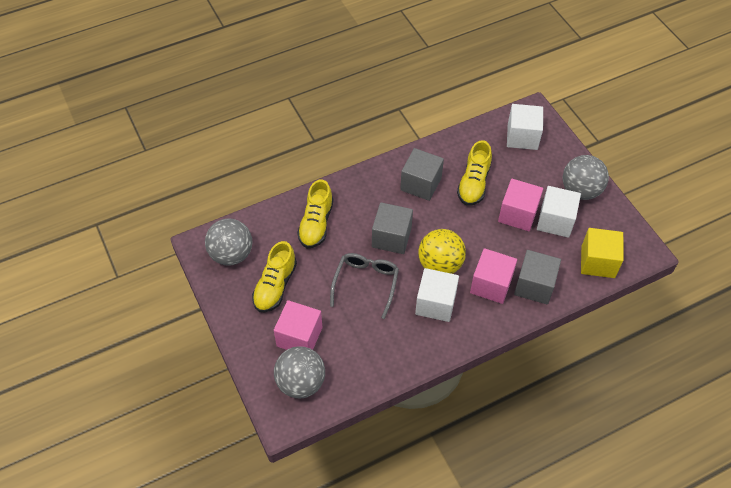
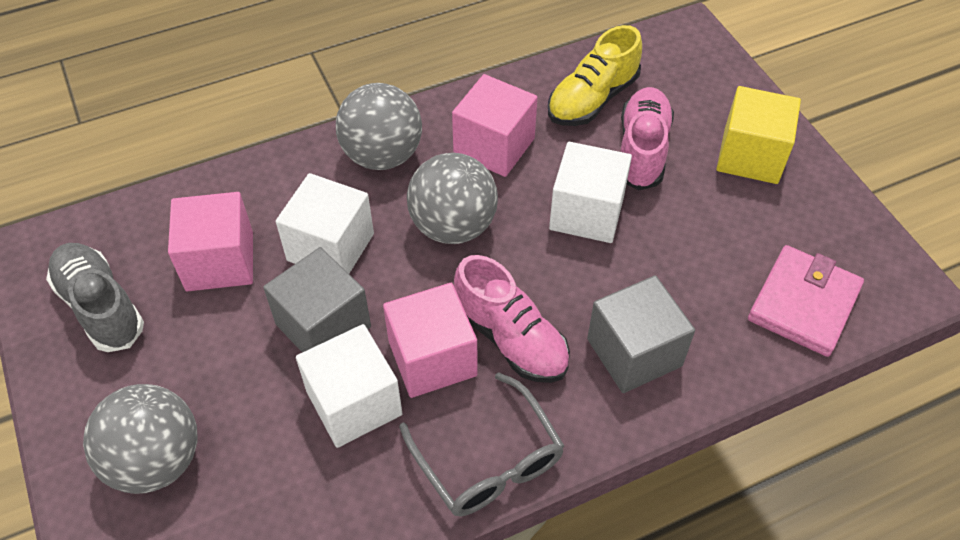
grey cube: 3 -> 2
grey shoe: 0 -> 1
pink shoe: 0 -> 2
pink wallet: 0 -> 1
yellow ball: 1 -> 0
yellow shoe: 3 -> 1

